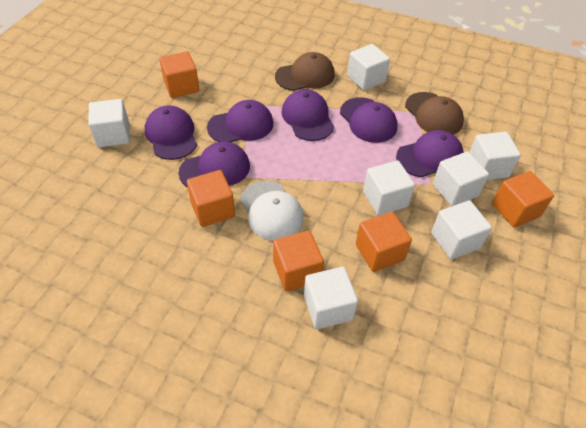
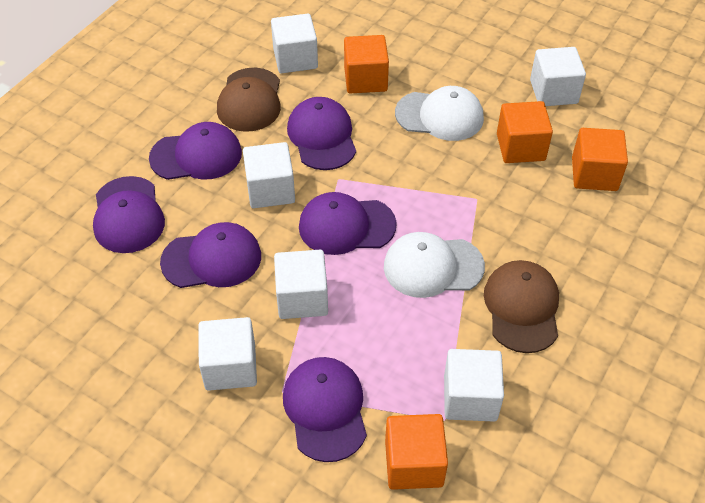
orange cube: 5 -> 4
white cap: 1 -> 2
white cube: 7 -> 6

